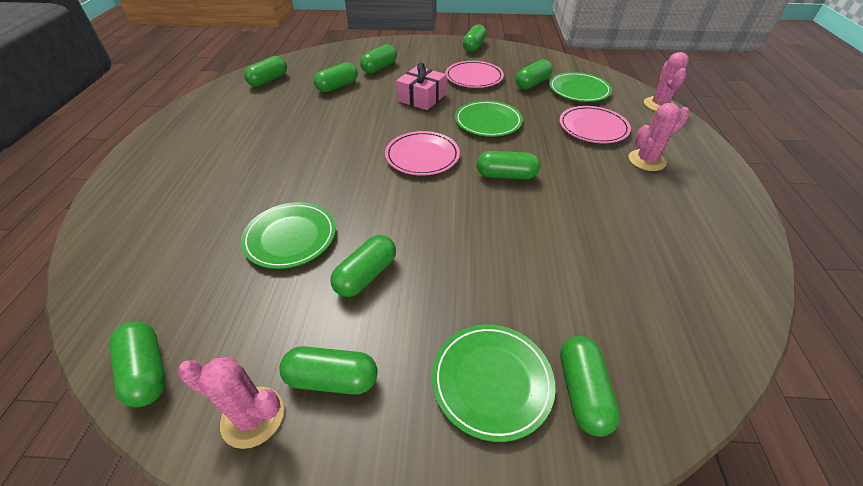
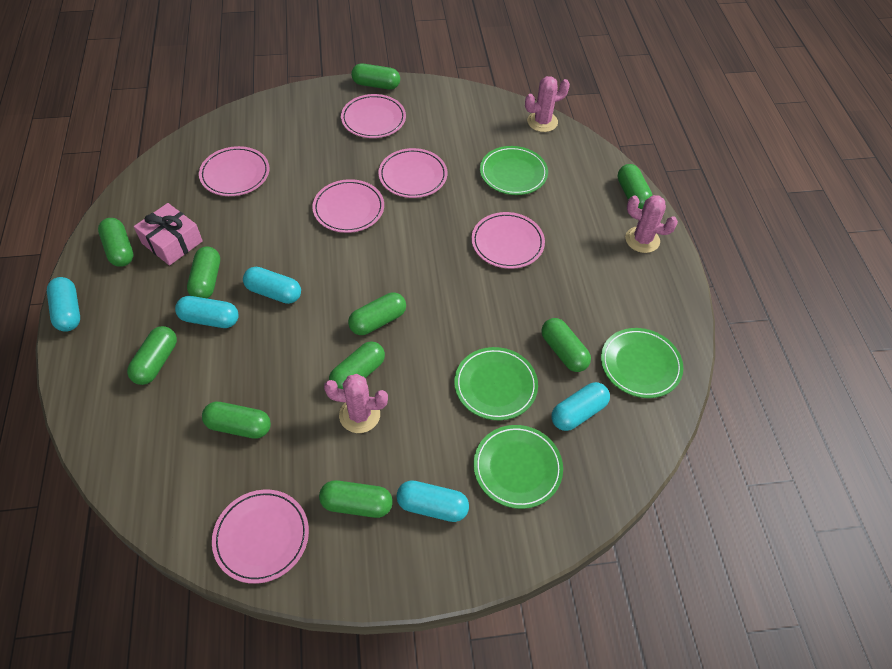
pink plate: 3 -> 6
turquoise capsule: 0 -> 5

